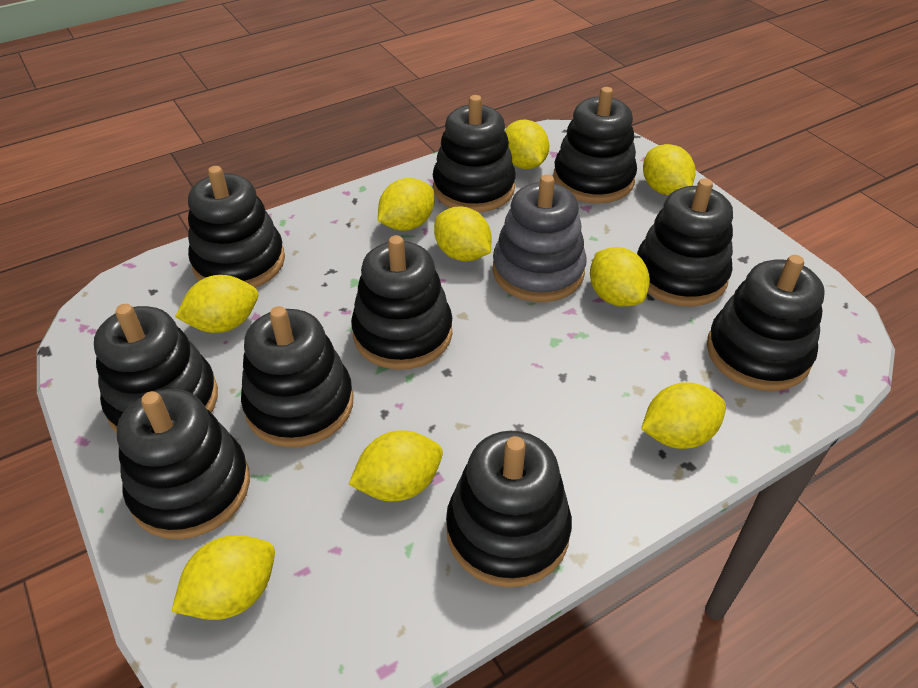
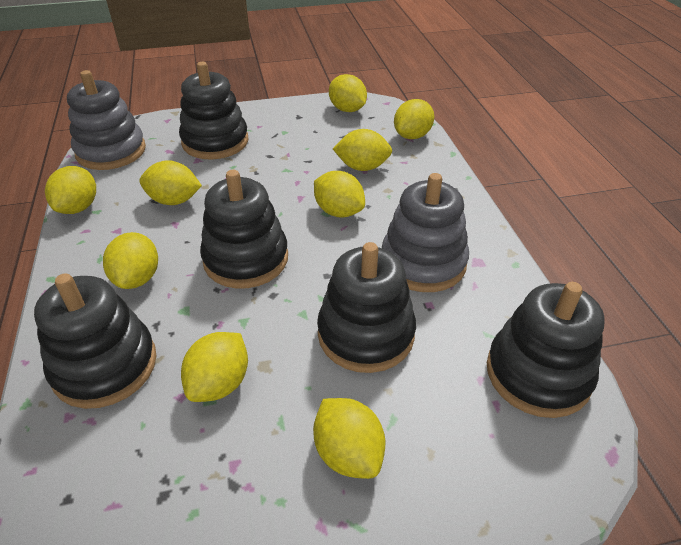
black stacking toy: 10 -> 5
grey stacking toy: 1 -> 2

